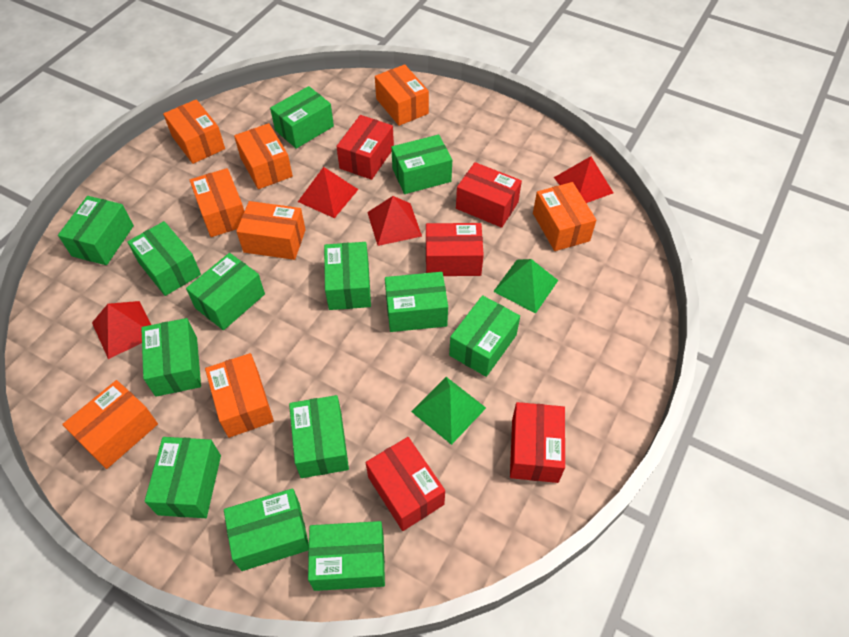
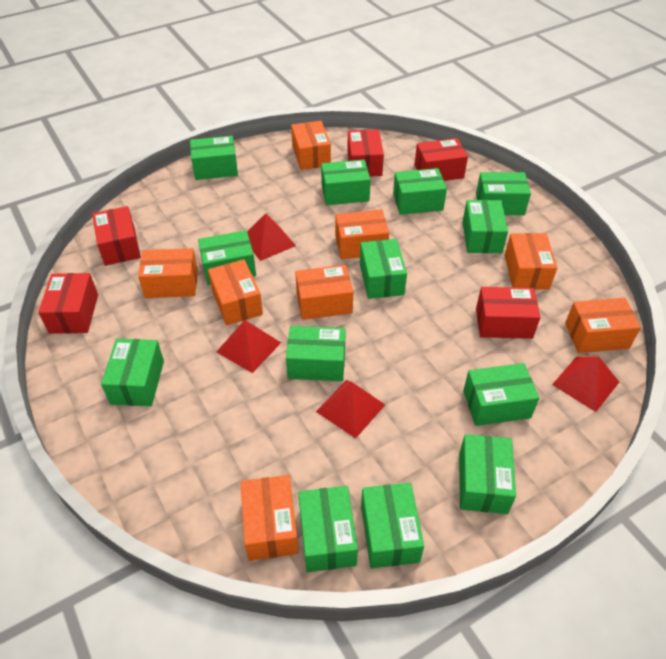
green pyramid: 2 -> 0

